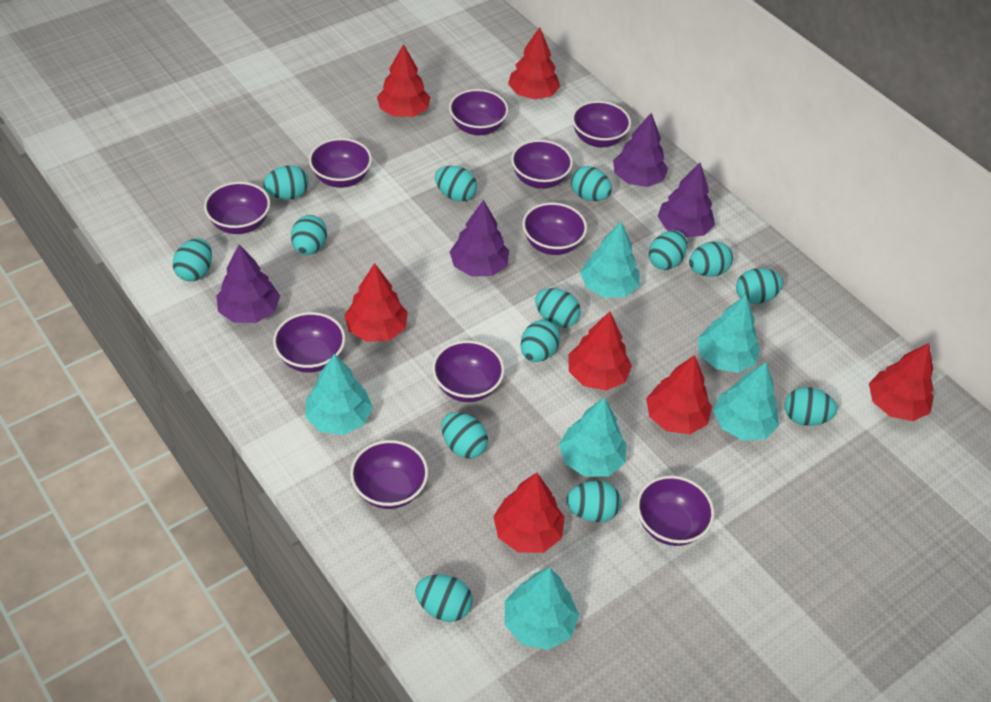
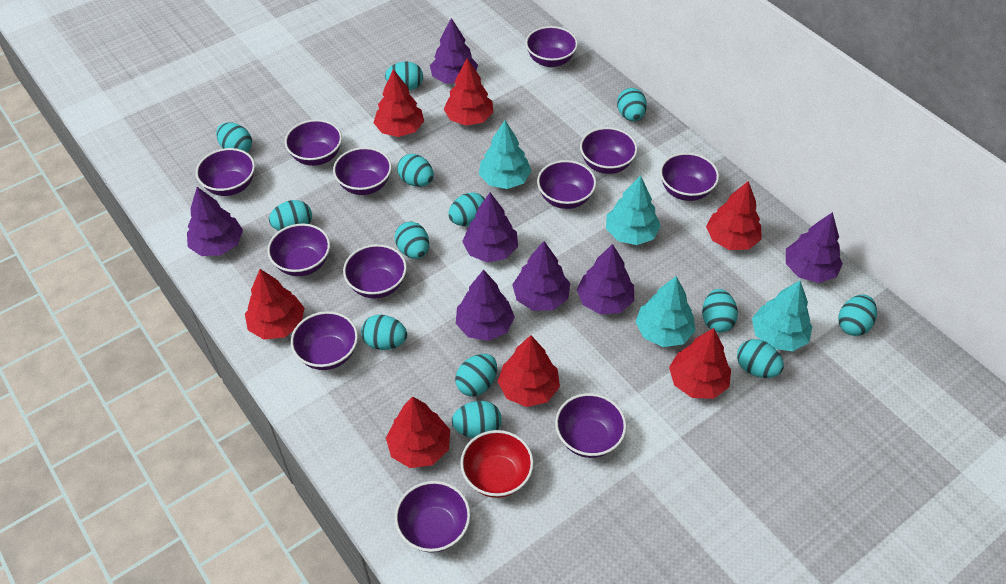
purple bowl: 10 -> 12
purple tree: 4 -> 7
red bowl: 0 -> 1
turquoise egg: 14 -> 13
turquoise tree: 6 -> 4

